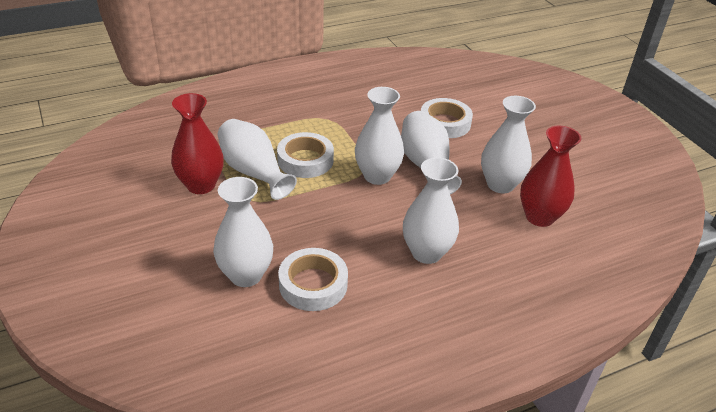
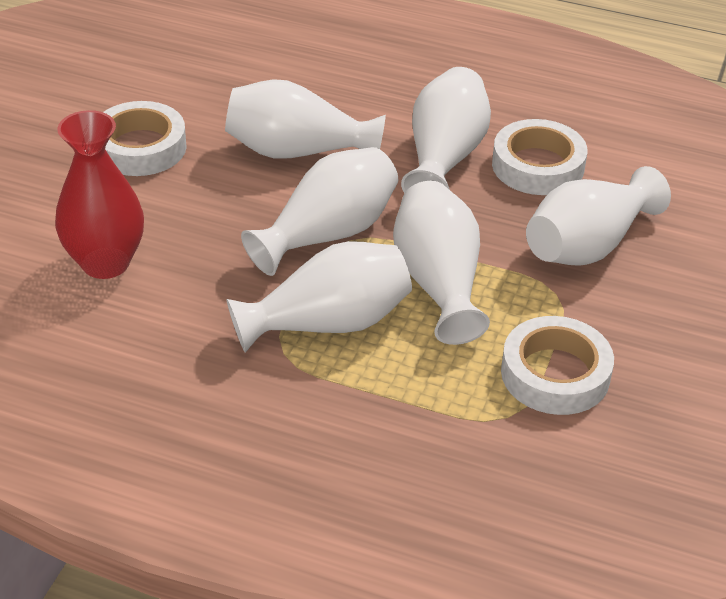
red vase: 2 -> 1

